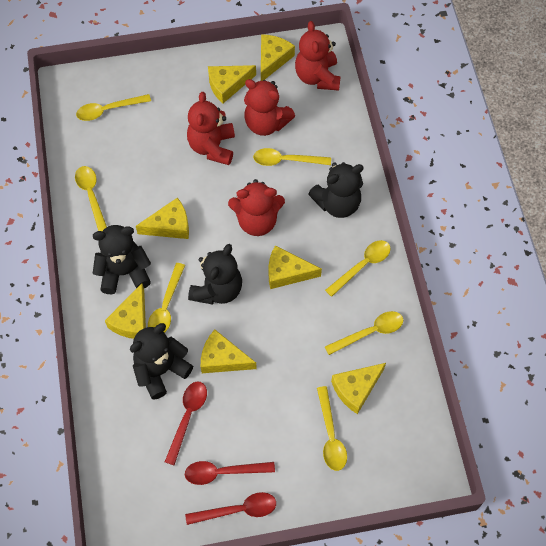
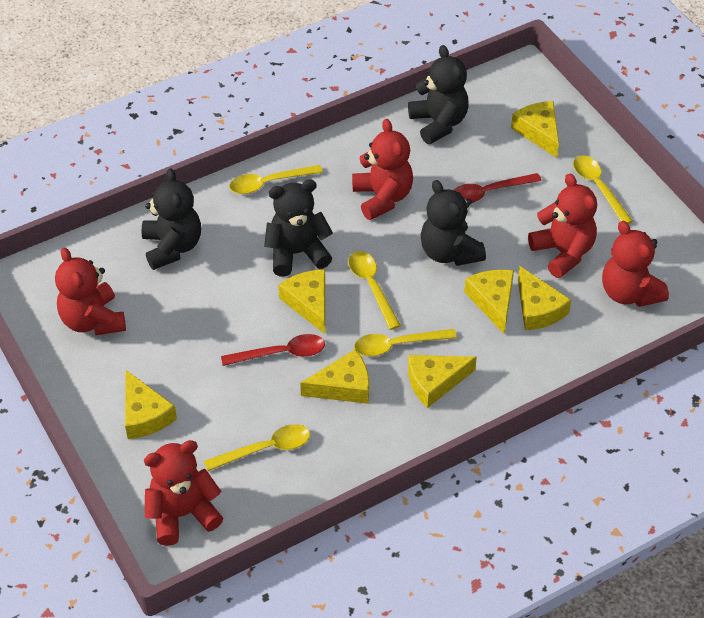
red spoon: 3 -> 2
red teddy bear: 4 -> 5
yellow spoon: 7 -> 5

